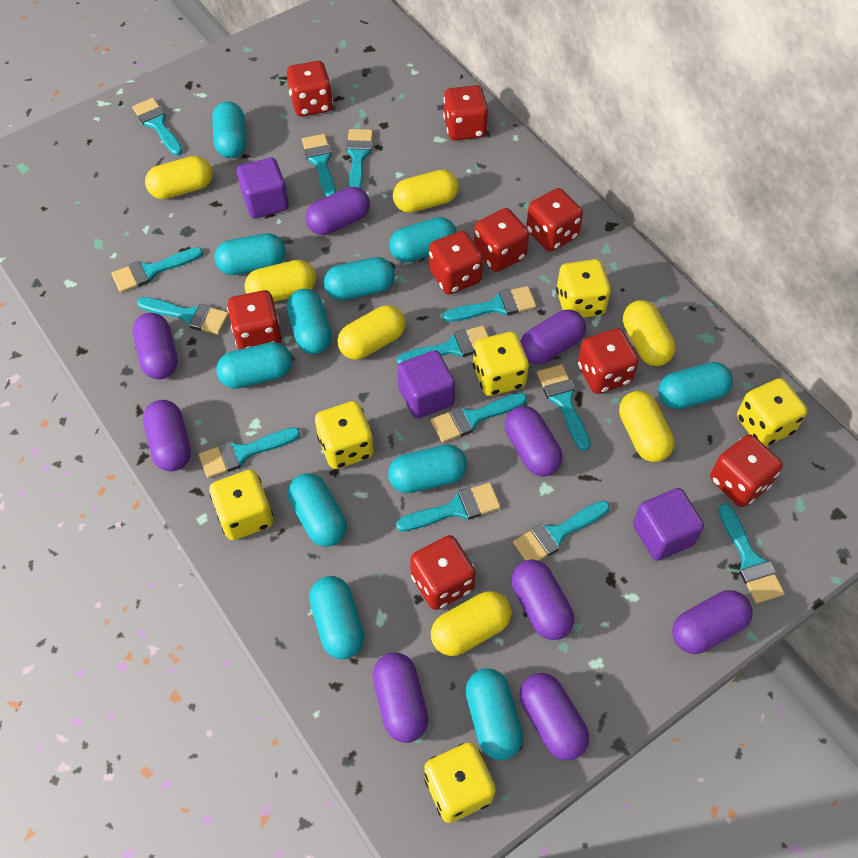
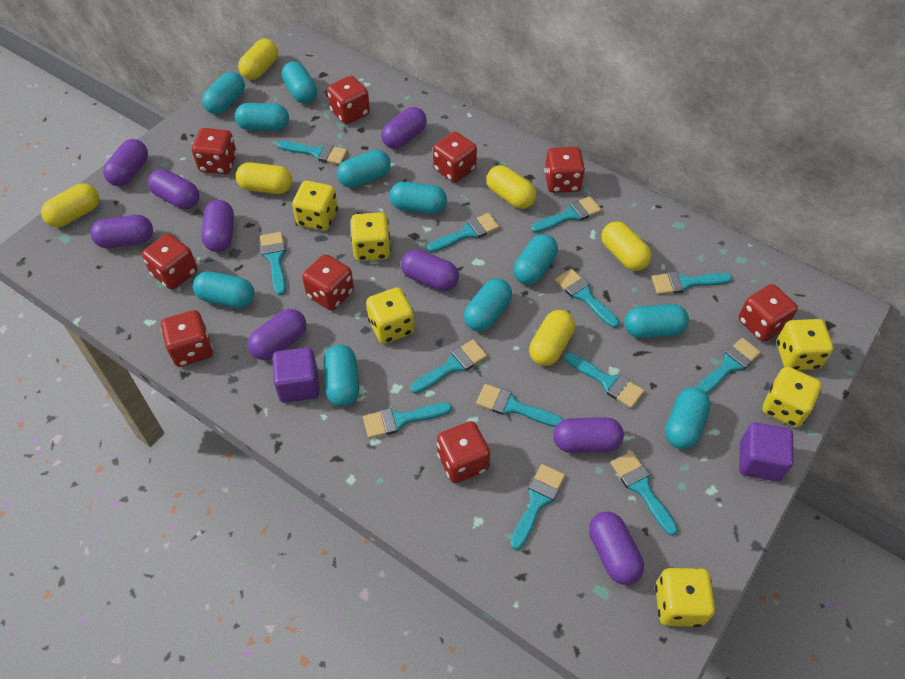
purple cube: 3 -> 2
yellow capsule: 7 -> 6

